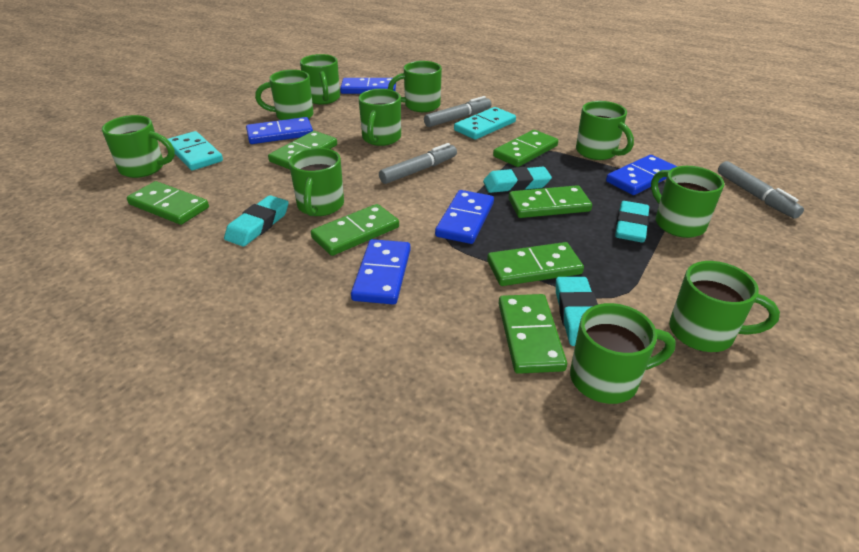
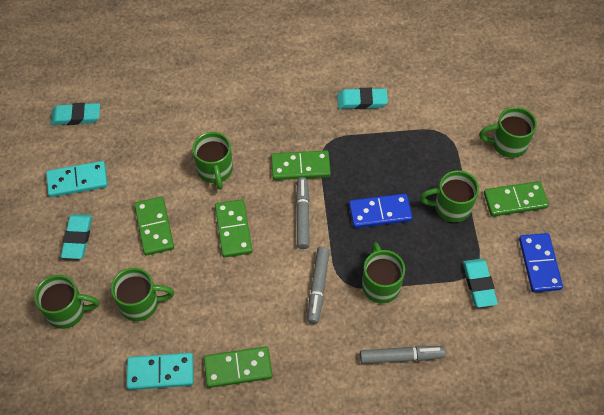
blue domino: 5 -> 2
green domino: 7 -> 5
green mug: 10 -> 6

